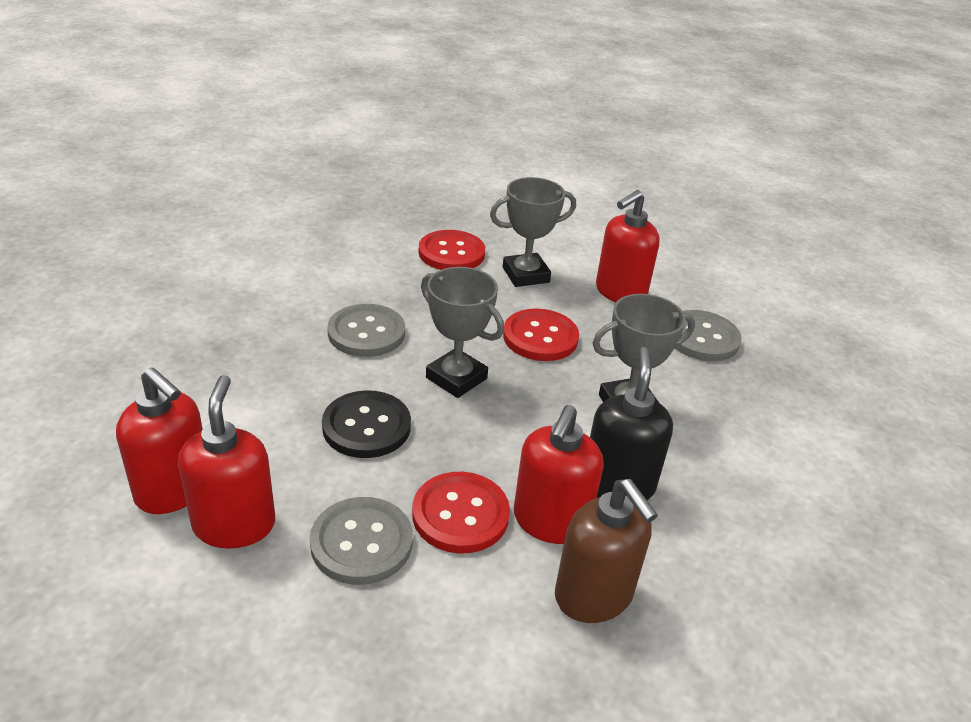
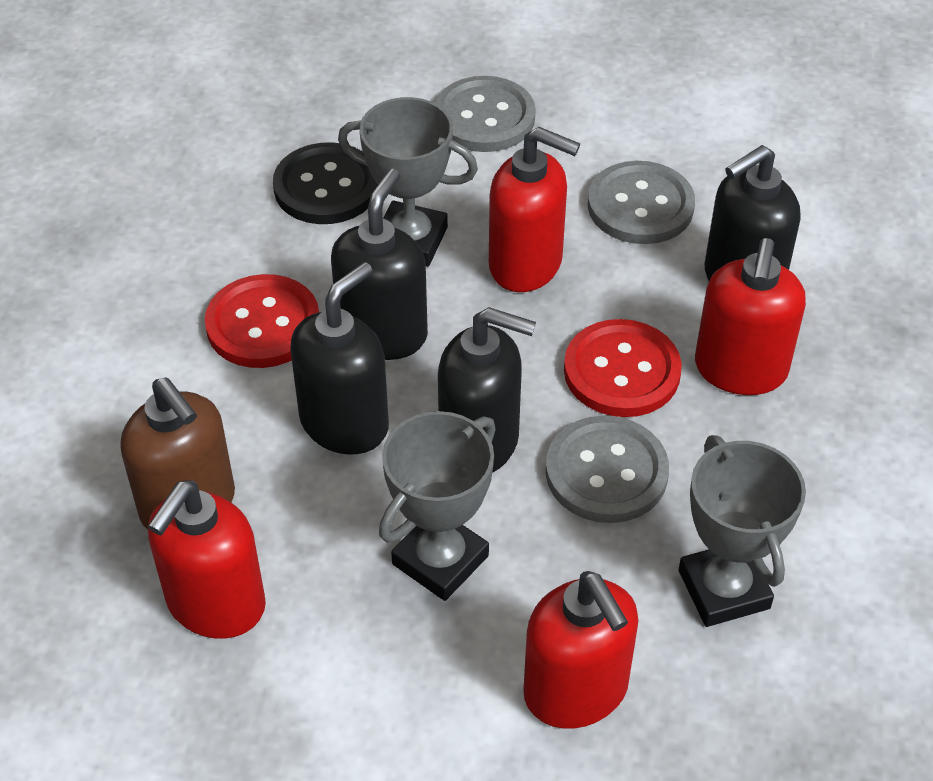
black soap dispenser: 1 -> 4
red button: 3 -> 2

